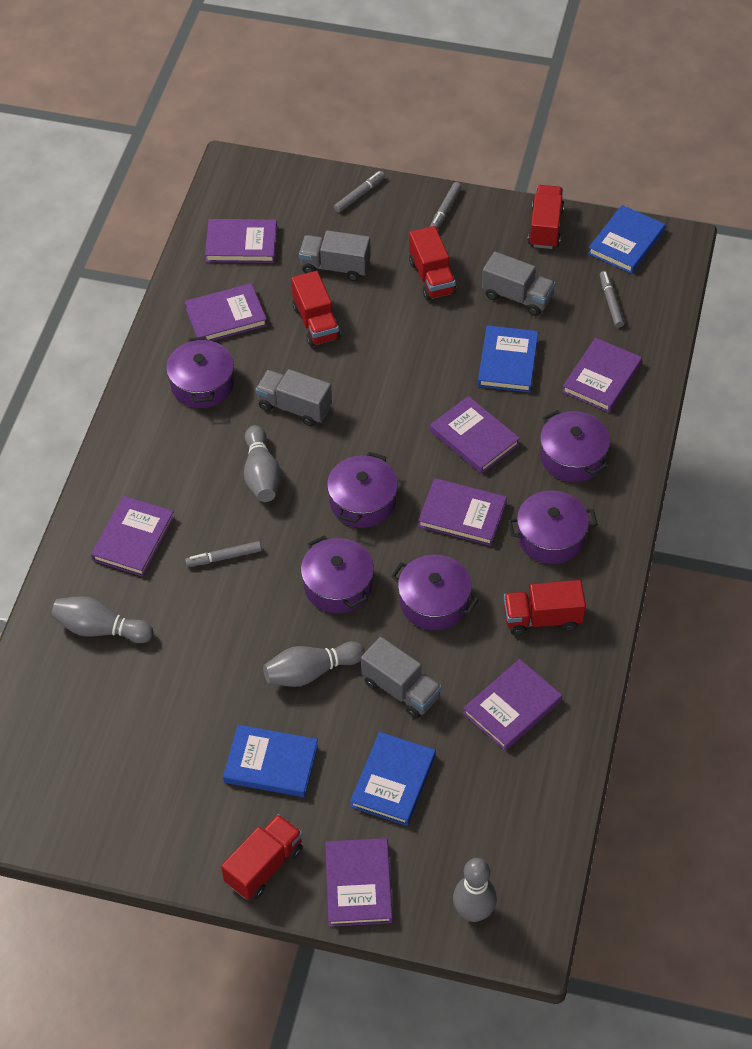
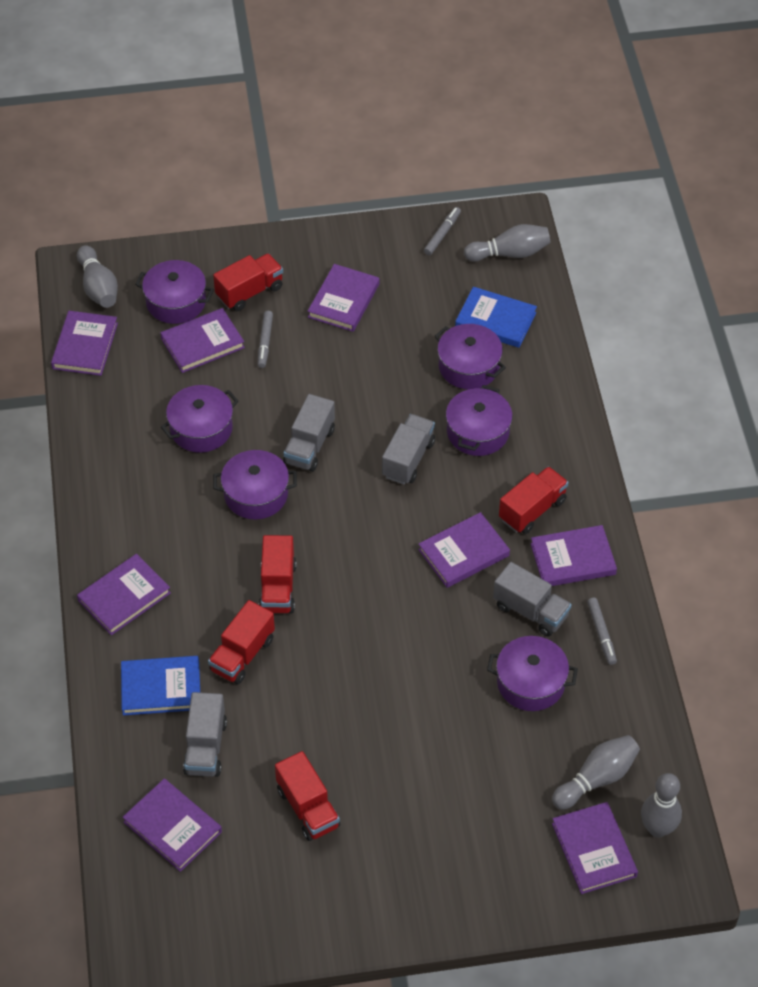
blue book: 4 -> 2
grey marker: 4 -> 3

